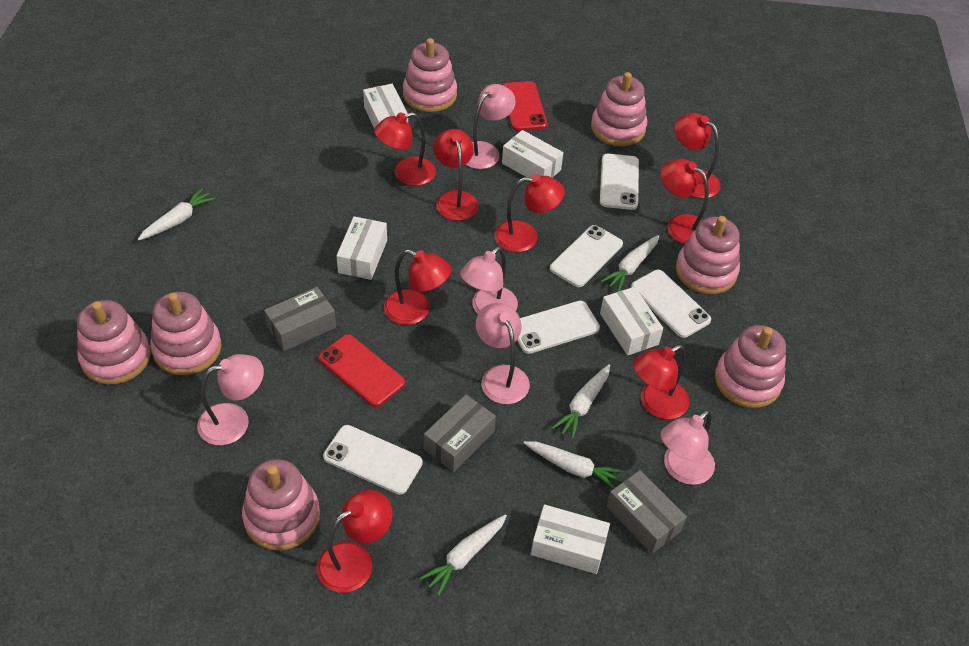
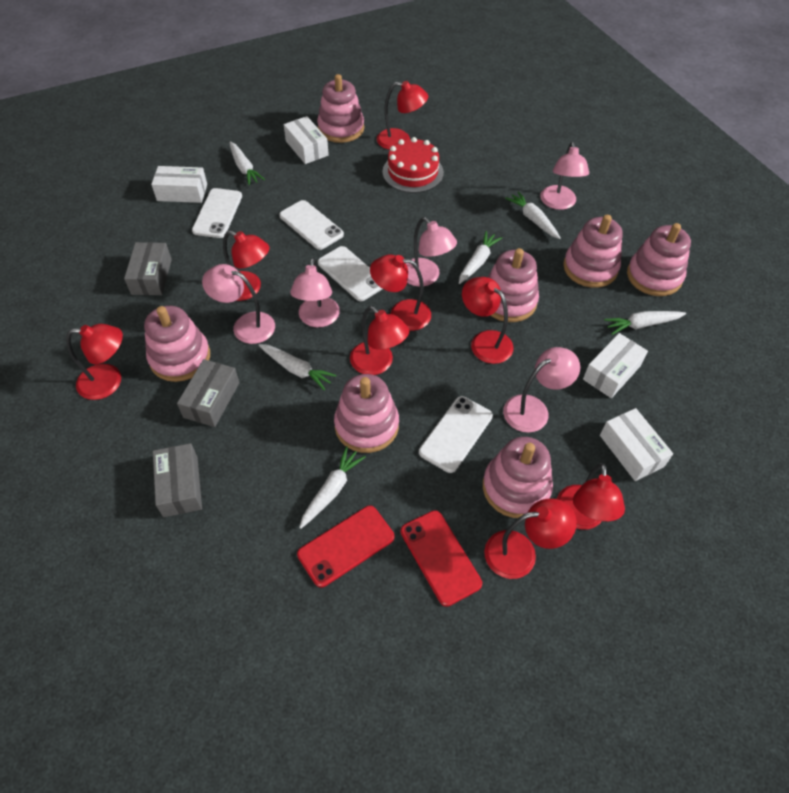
red cake: 0 -> 1
white box: 5 -> 4
white carrot: 5 -> 6
white phone: 5 -> 4

